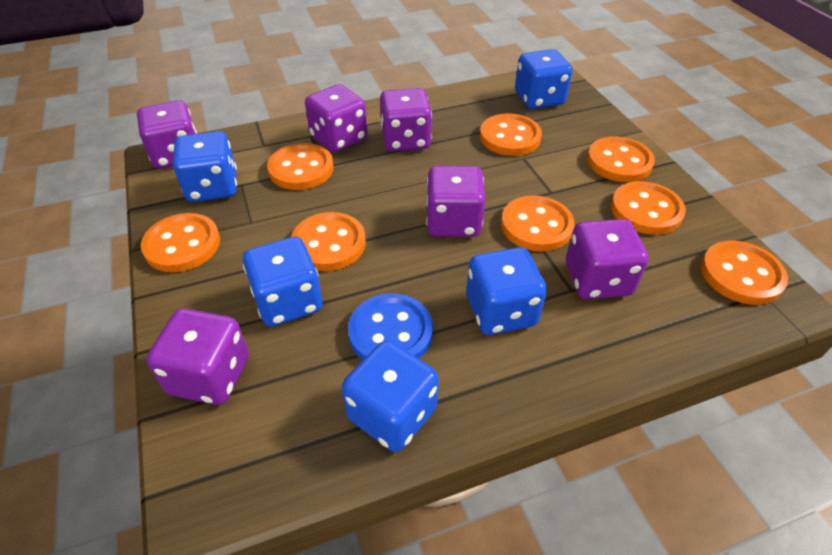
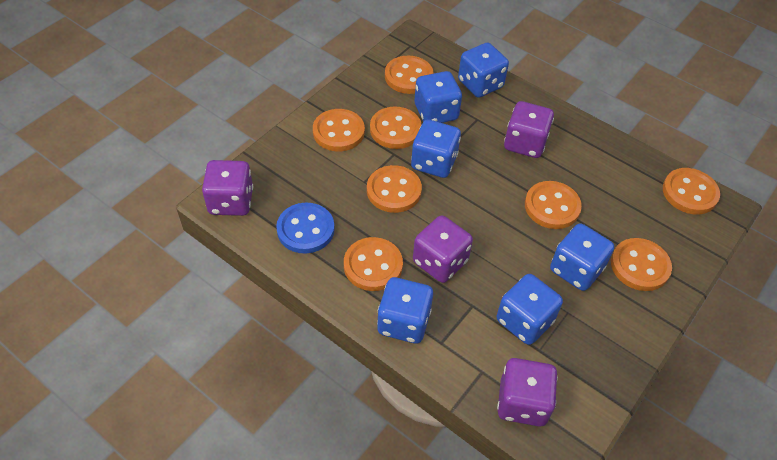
blue dice: 5 -> 6
purple dice: 6 -> 4

